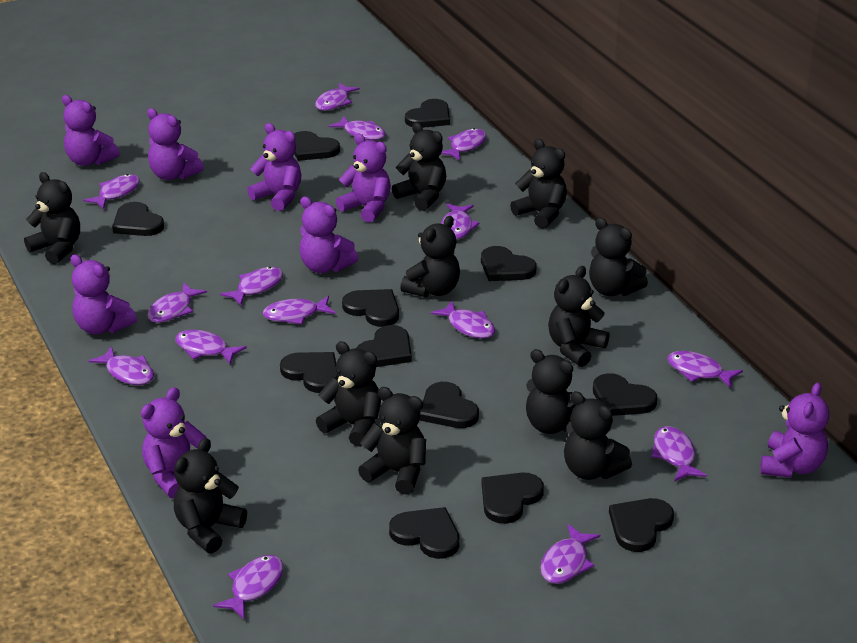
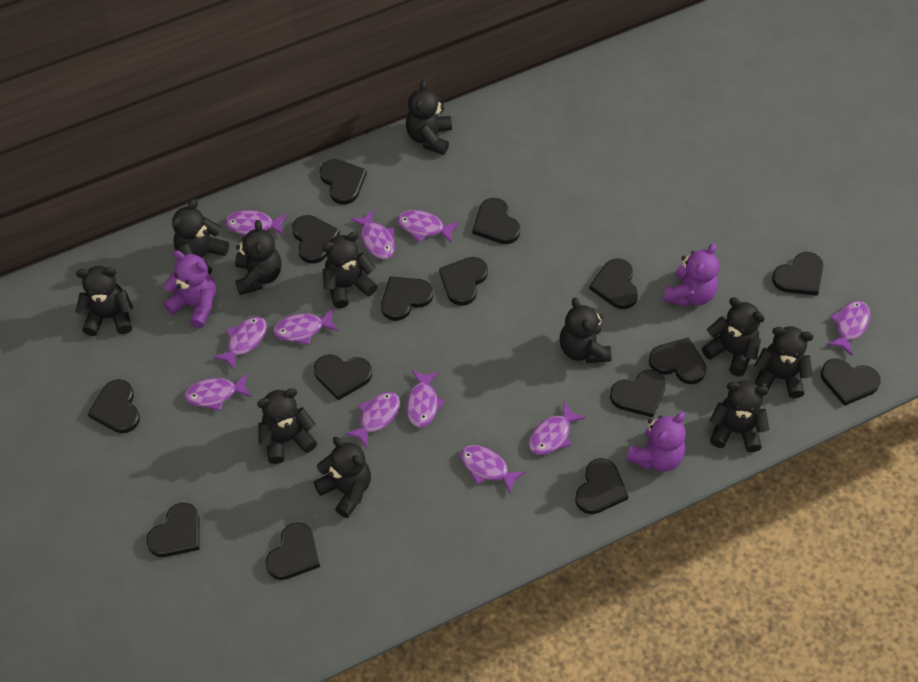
black heart: 12 -> 15
purple fish: 15 -> 11
purple teddy bear: 8 -> 3

